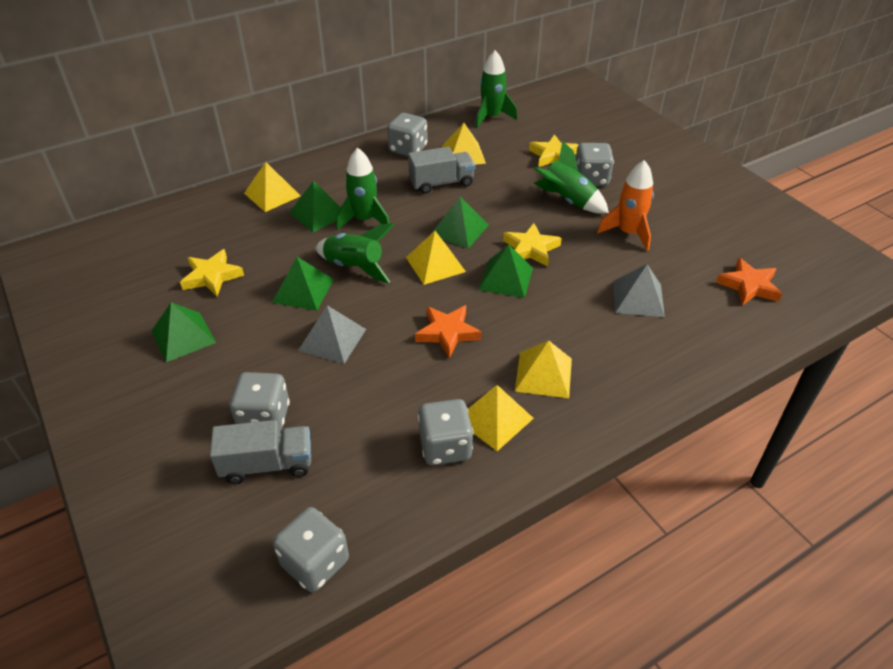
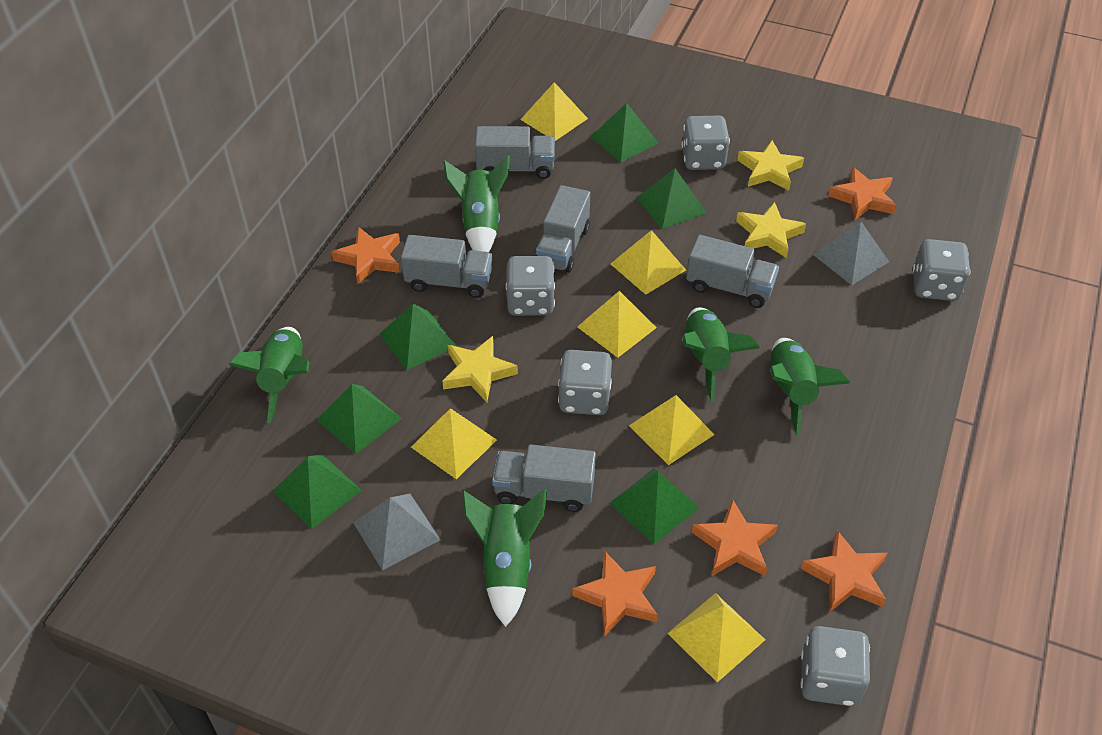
green pyramid: 5 -> 6
green rocket: 4 -> 5
grey truck: 2 -> 5
orange rocket: 1 -> 0
orange star: 2 -> 5
yellow pyramid: 5 -> 6

